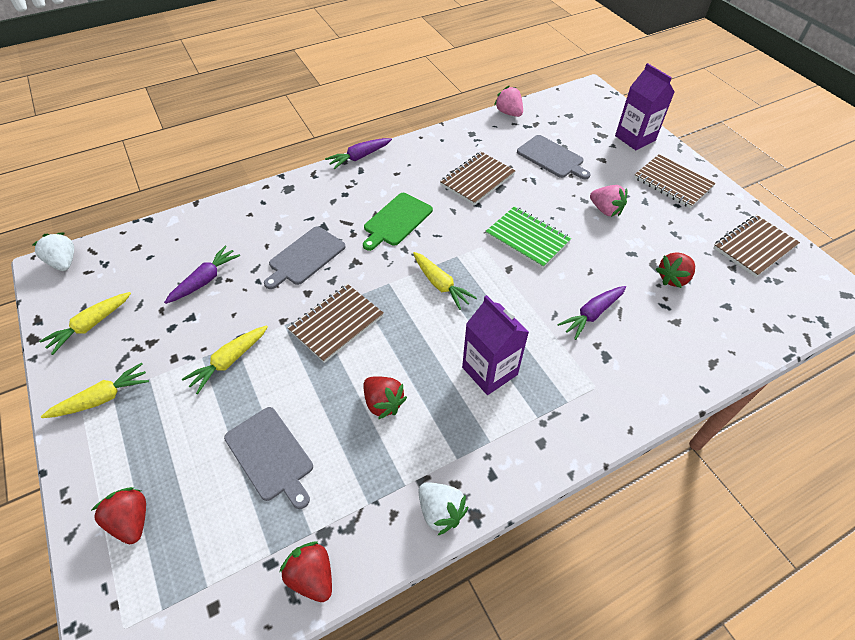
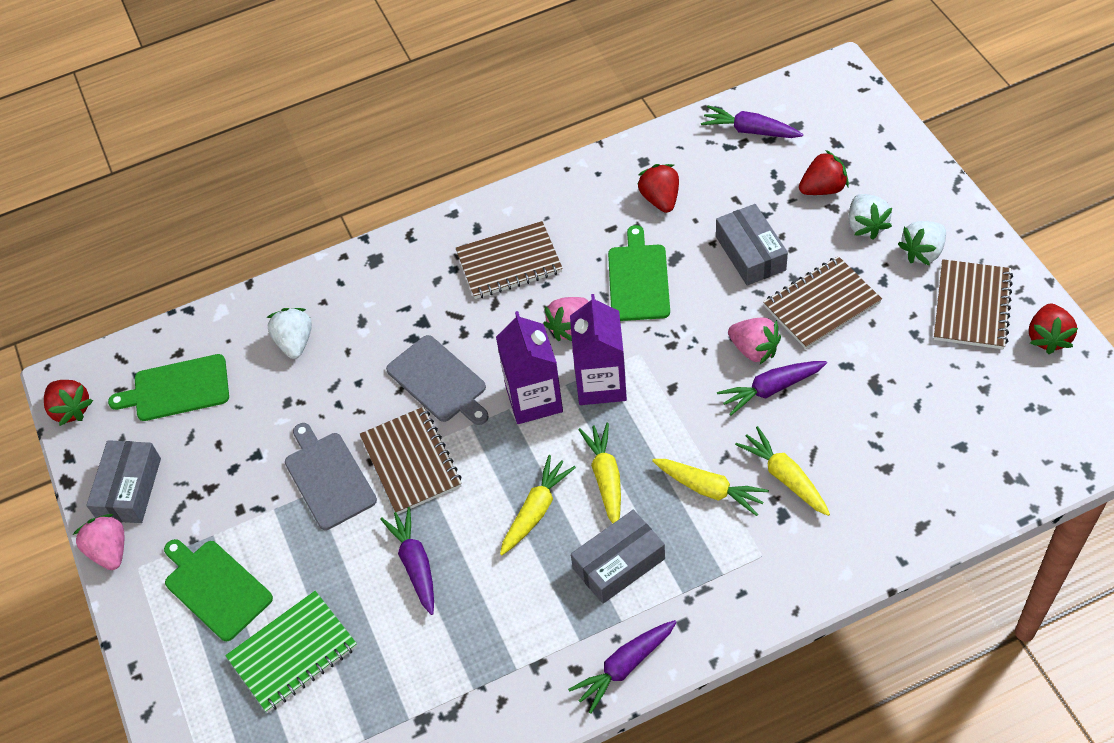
green cutting board: 1 -> 3
grey box: 0 -> 3
grey cutting board: 3 -> 2
pink strawberry: 2 -> 3
purple carrot: 3 -> 4
white strawberry: 2 -> 3

